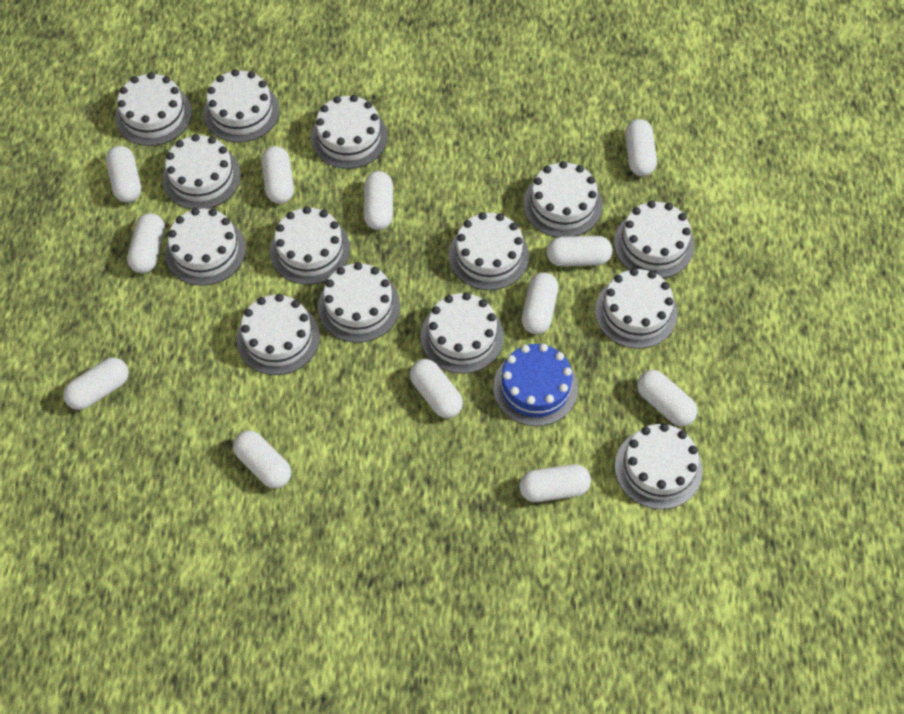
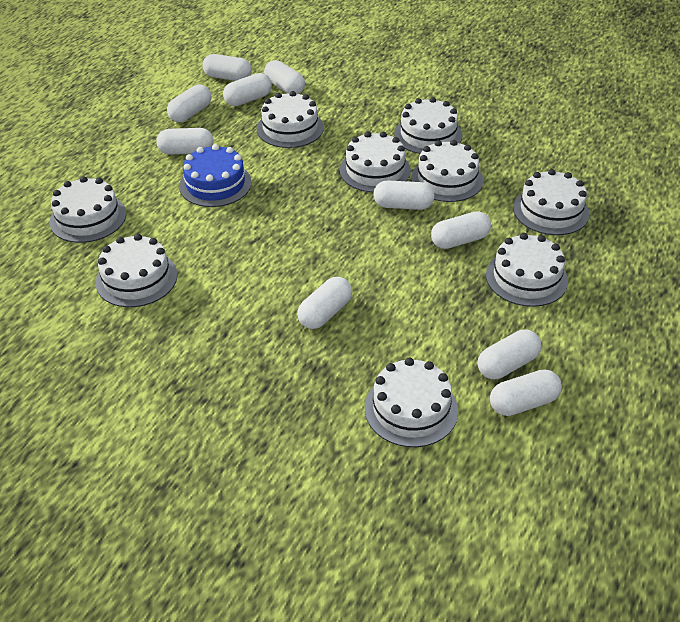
white cake: 14 -> 9
white capsule: 12 -> 10

